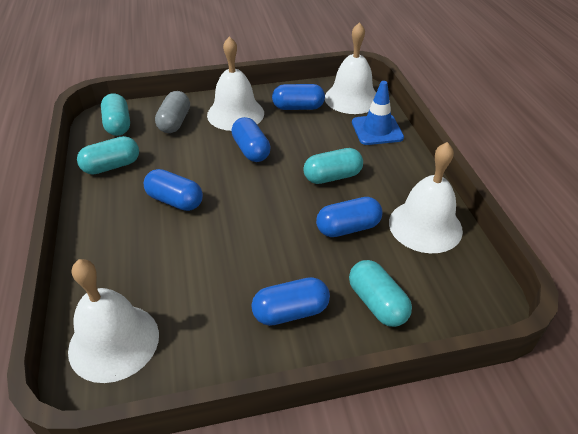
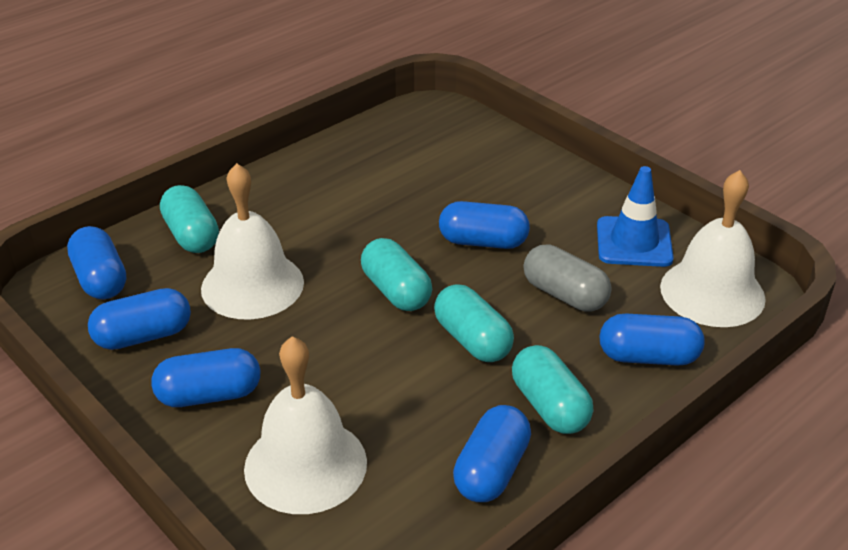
blue capsule: 5 -> 6
white bell: 4 -> 3

